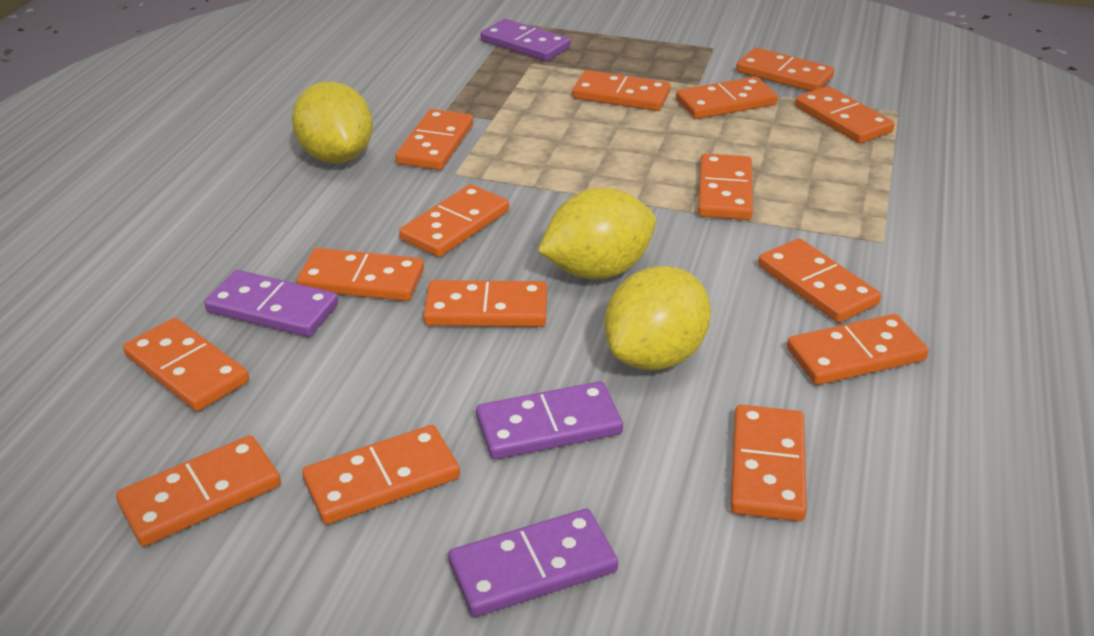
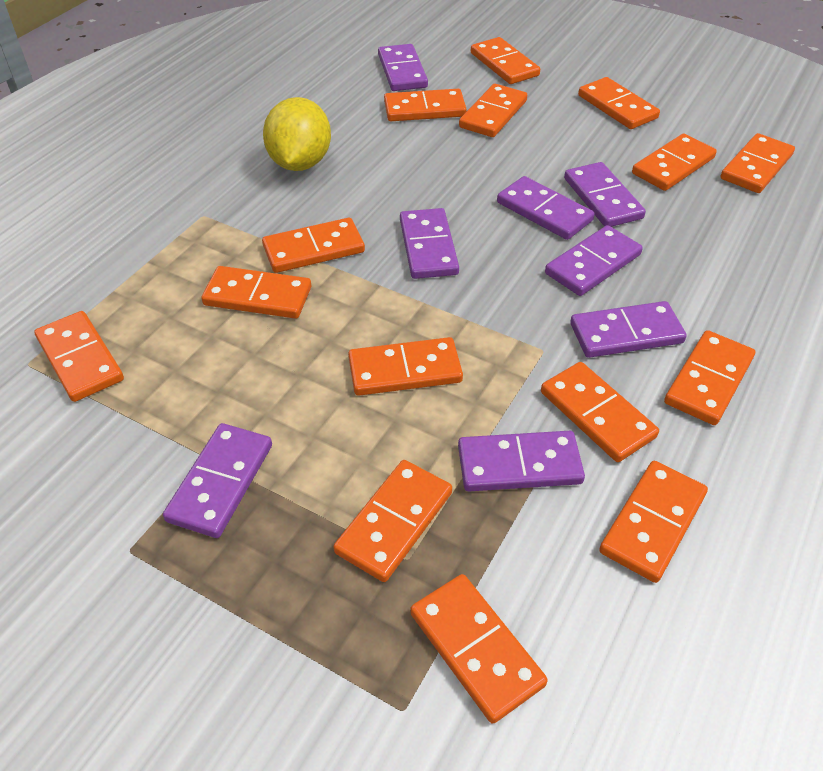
purple domino: 4 -> 8
yellow lemon: 3 -> 1

